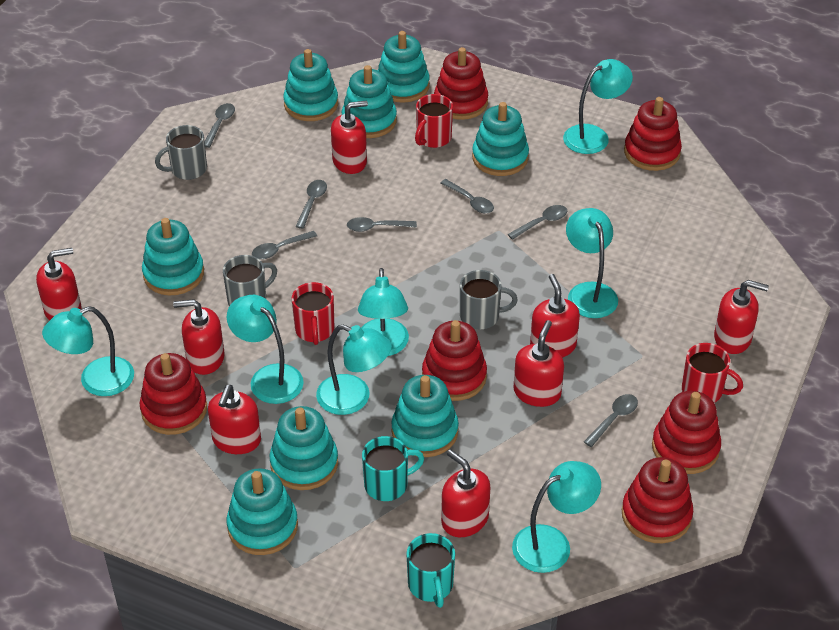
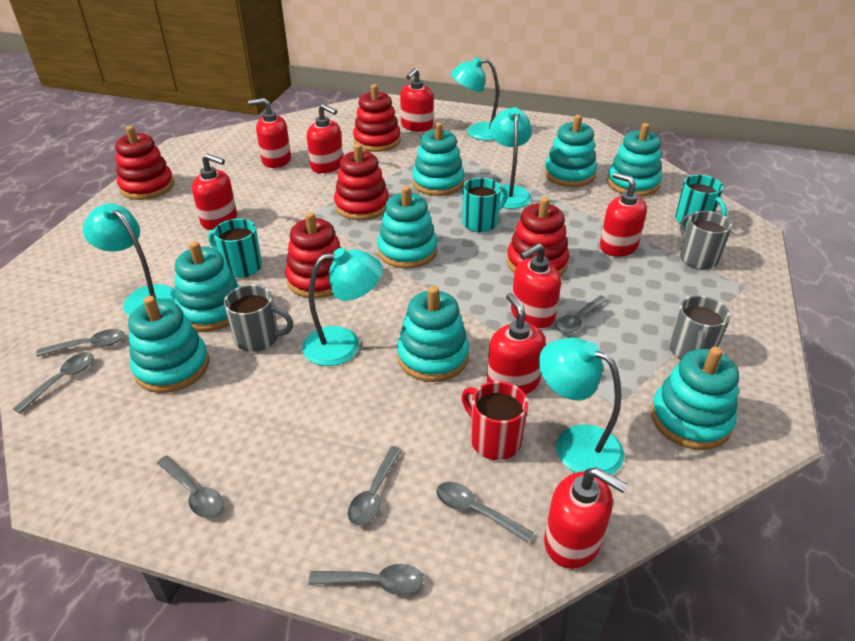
red mug: 3 -> 1
red stacking toy: 6 -> 5
turquoise lamp: 7 -> 5
turquoise mug: 2 -> 3

